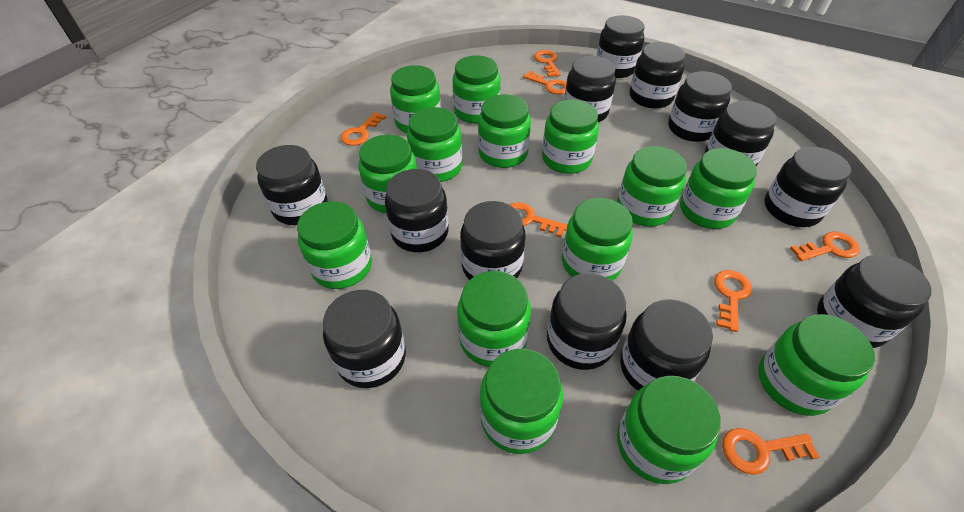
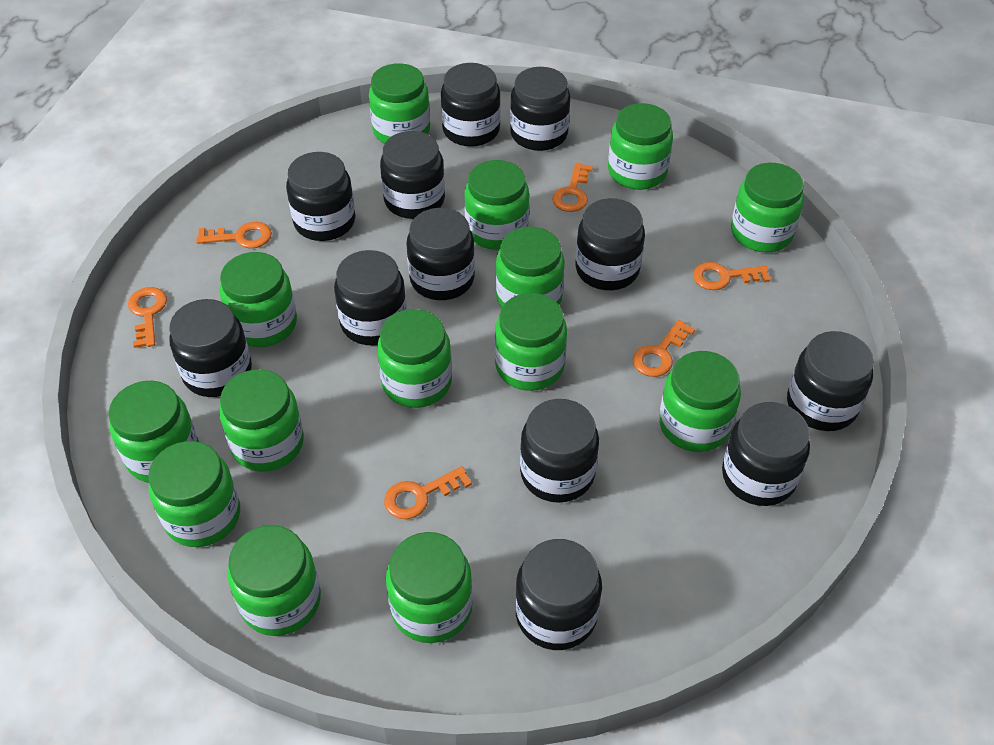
black jar: 13 -> 12
orange key: 7 -> 6

